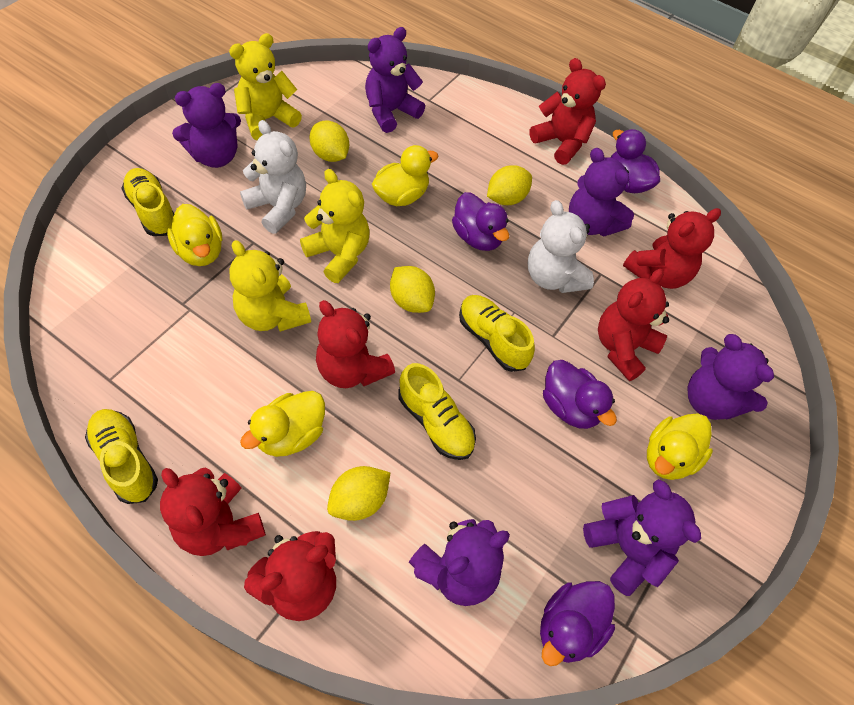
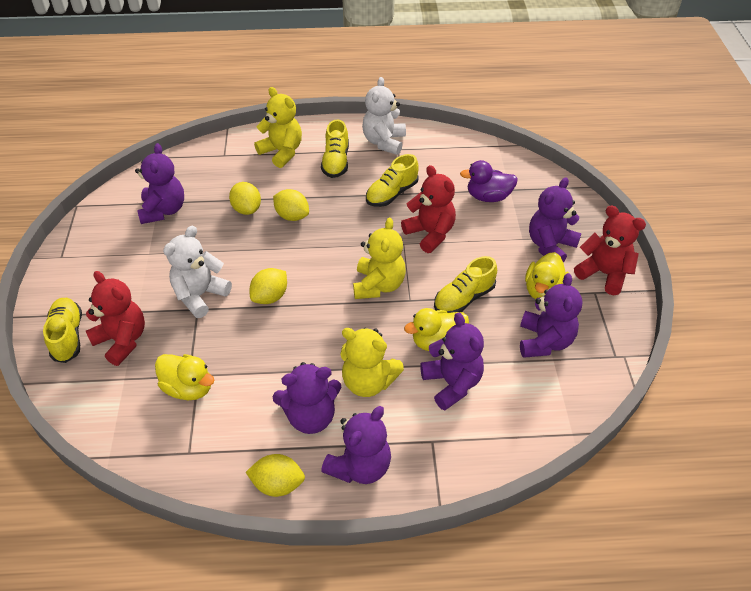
purple duck: 4 -> 1
red teddy bear: 6 -> 3
yellow duck: 4 -> 3

